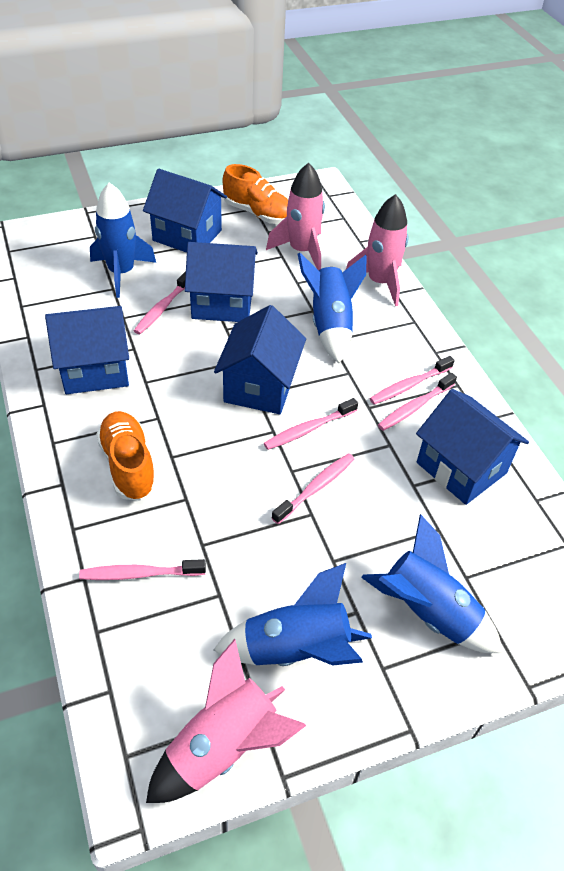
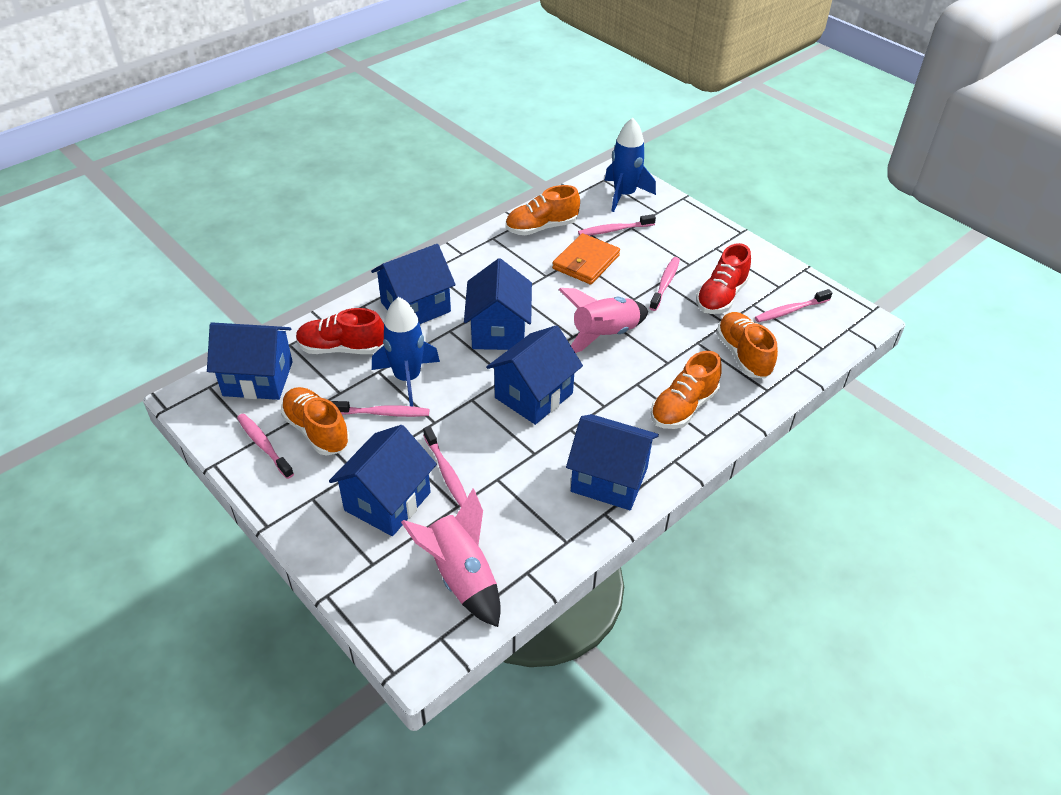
blue house: 5 -> 6
blue rocket: 4 -> 2
orange shoe: 2 -> 4
orange wallet: 0 -> 1
pink rocket: 3 -> 2
red shoe: 0 -> 2

